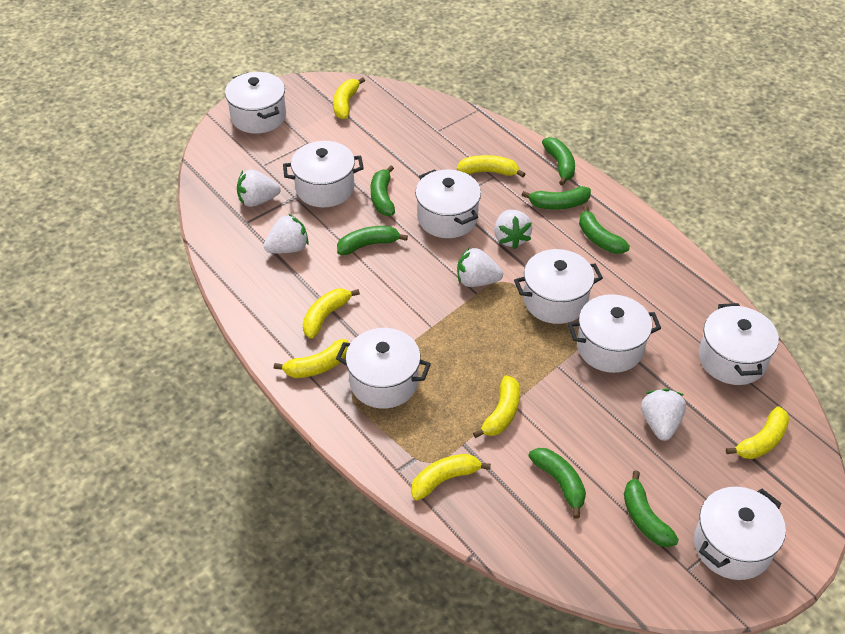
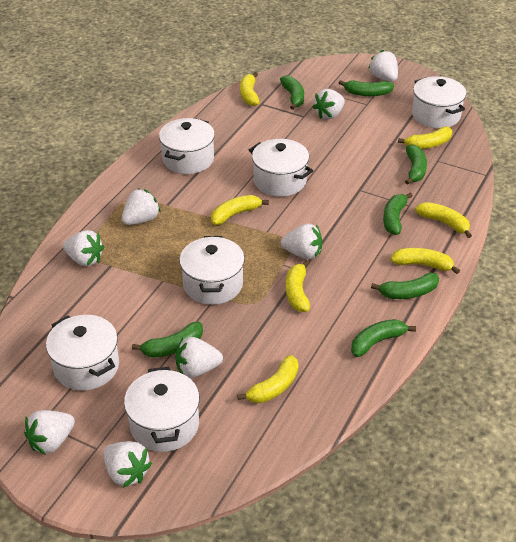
white pot: 8 -> 6
white strawberry: 5 -> 8

